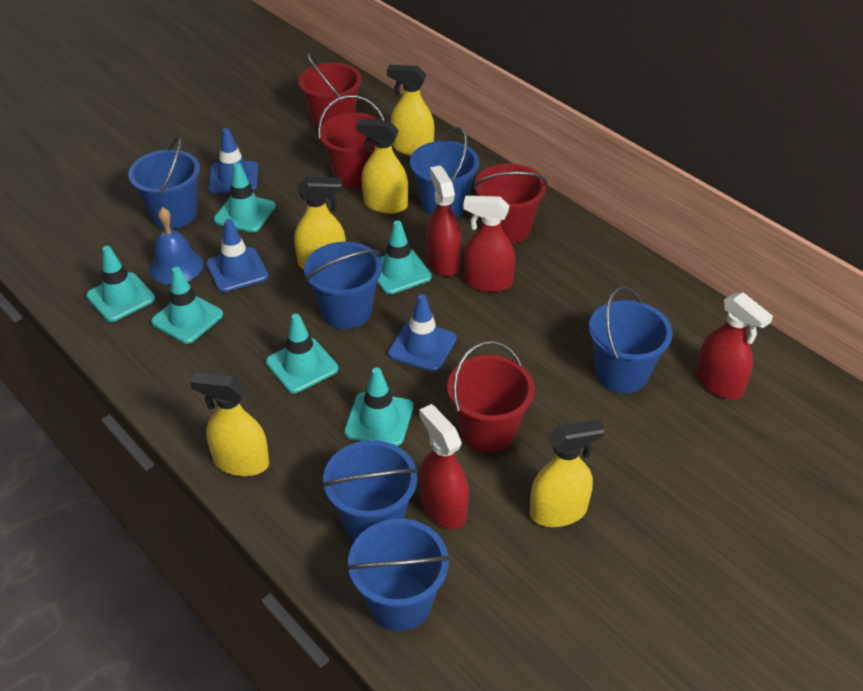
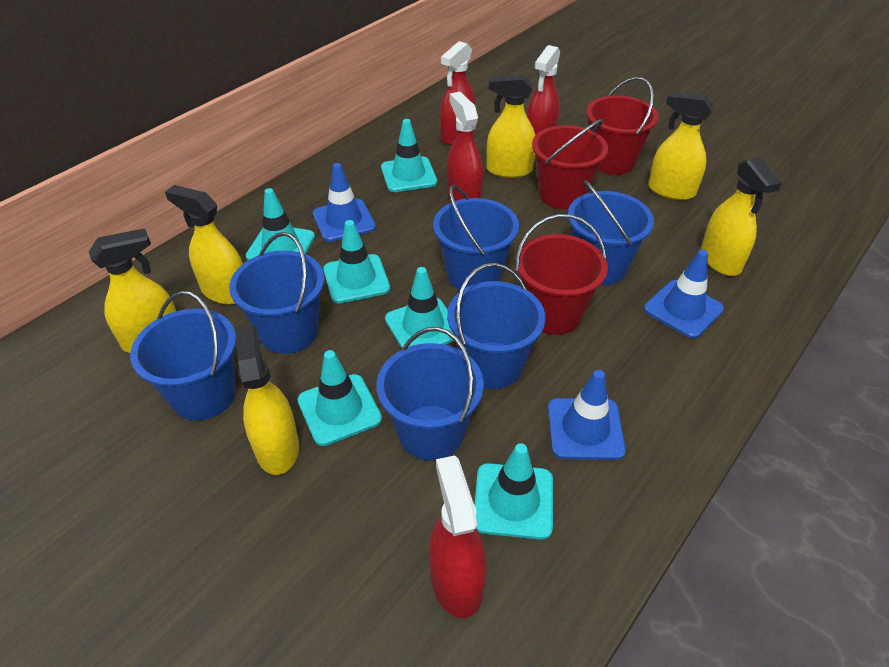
blue bell: 1 -> 0
red bucket: 4 -> 3
yellow spray bottle: 5 -> 6

